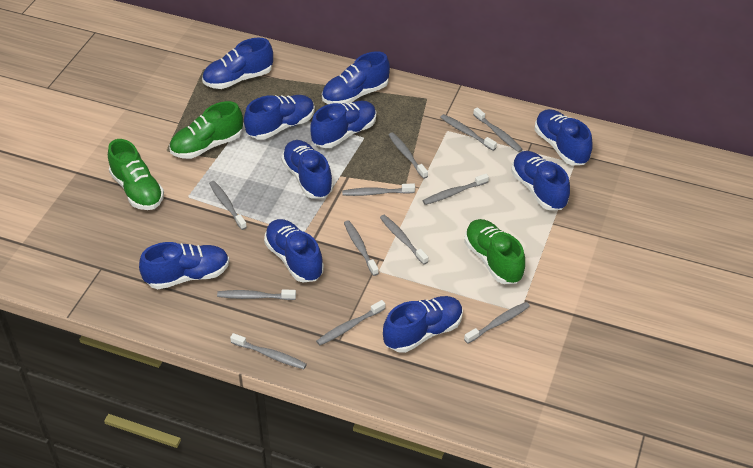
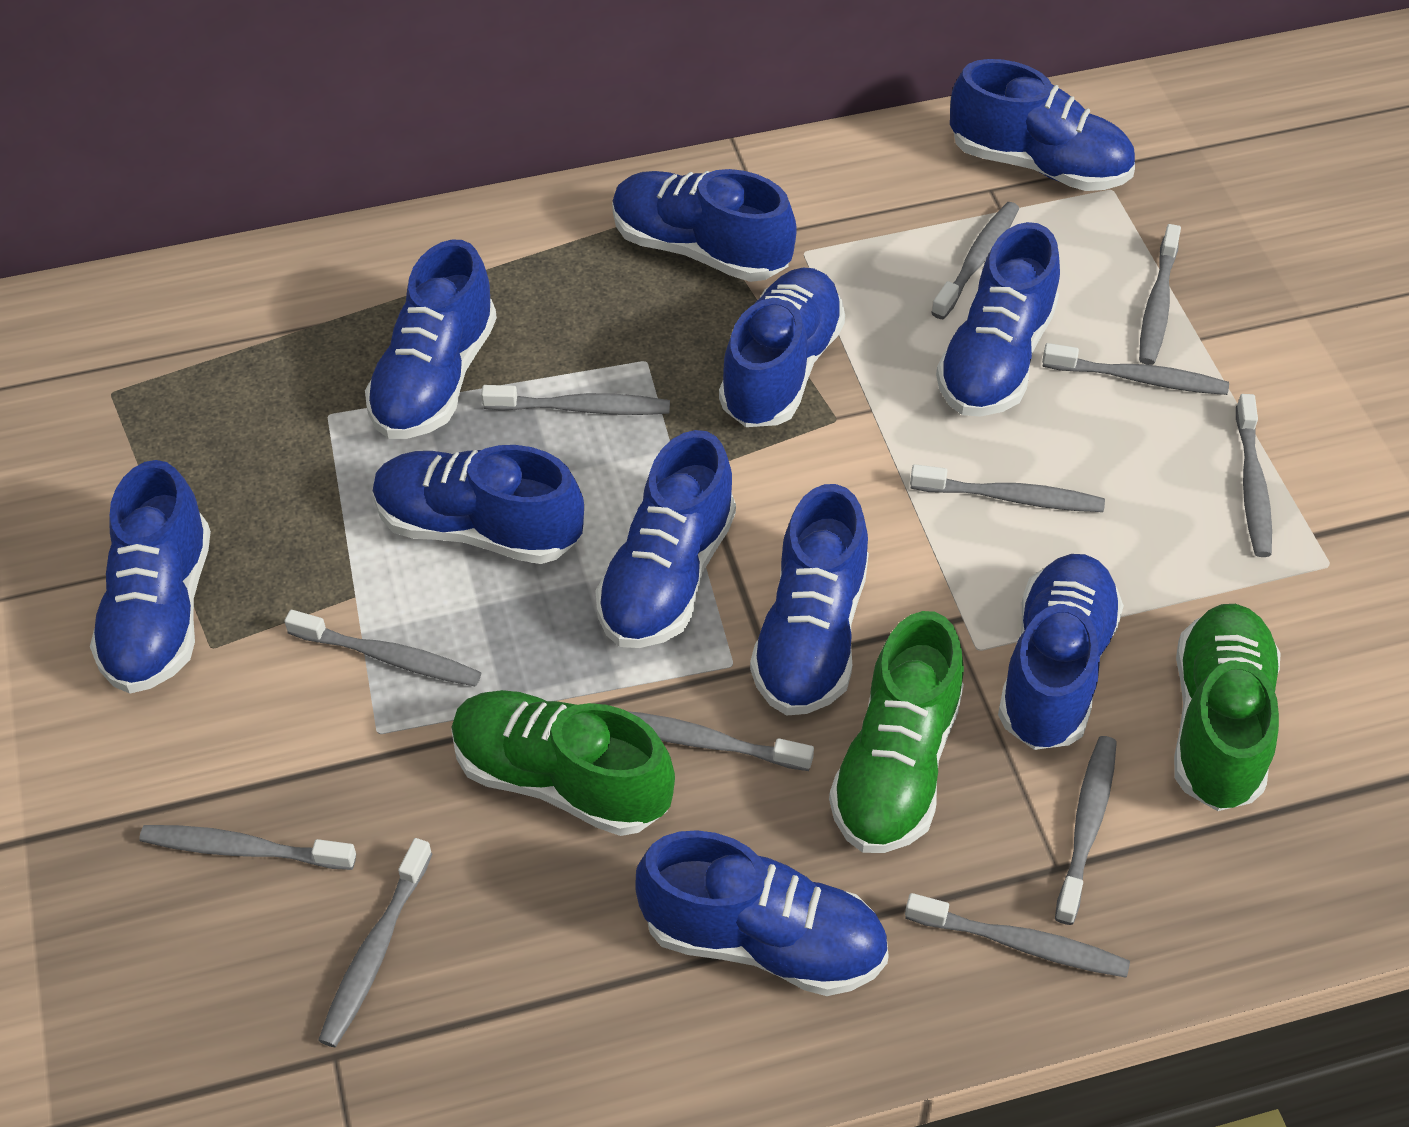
blue shoe: 10 -> 11

